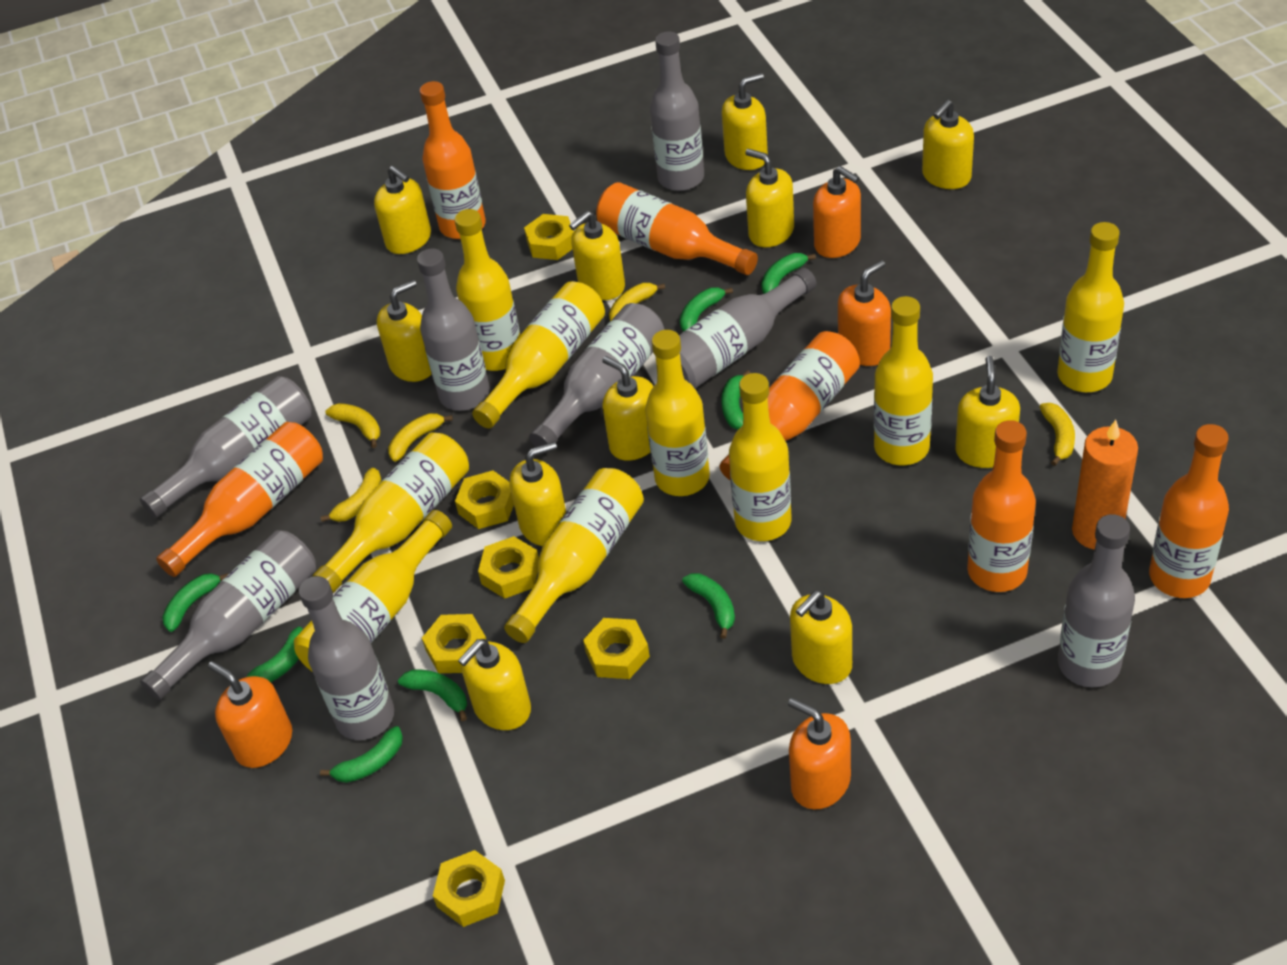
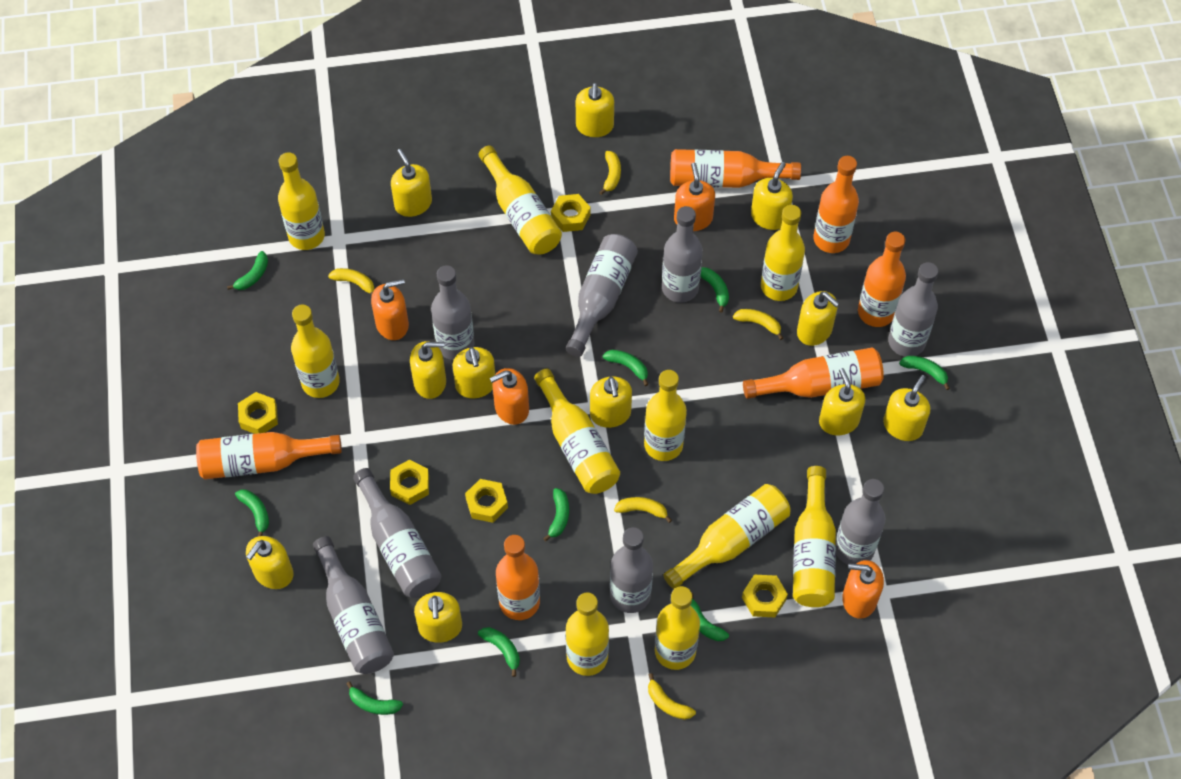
green banana: 8 -> 9
orange candle: 1 -> 0
yellow bottle: 9 -> 10
yellow nut: 6 -> 5

